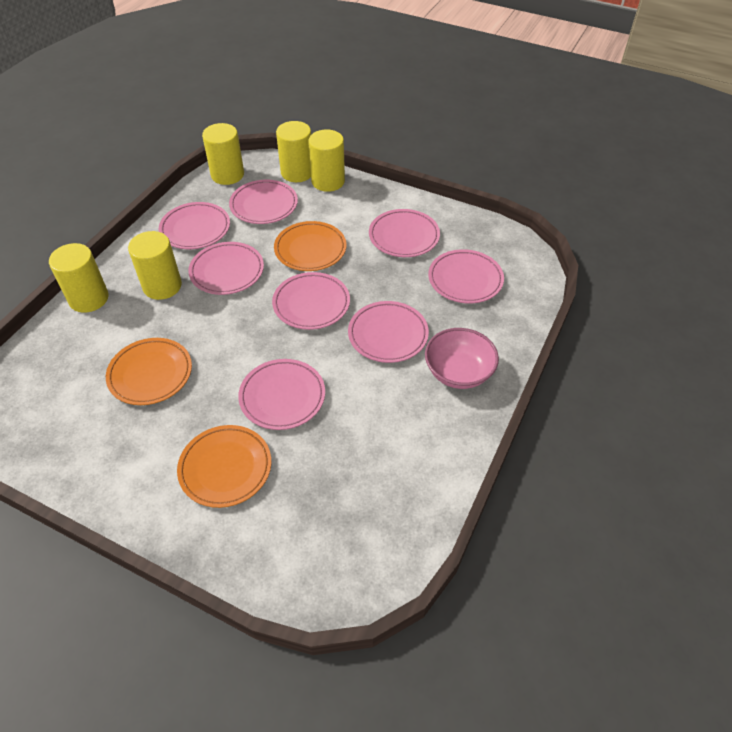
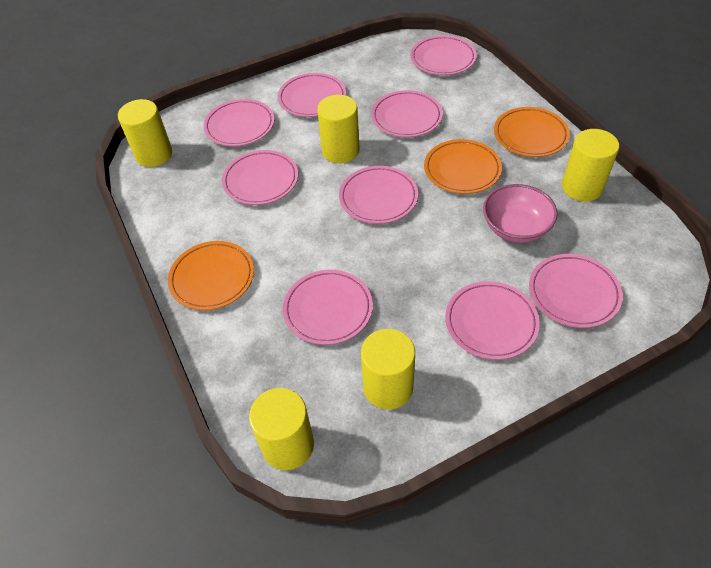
pink plate: 8 -> 9

